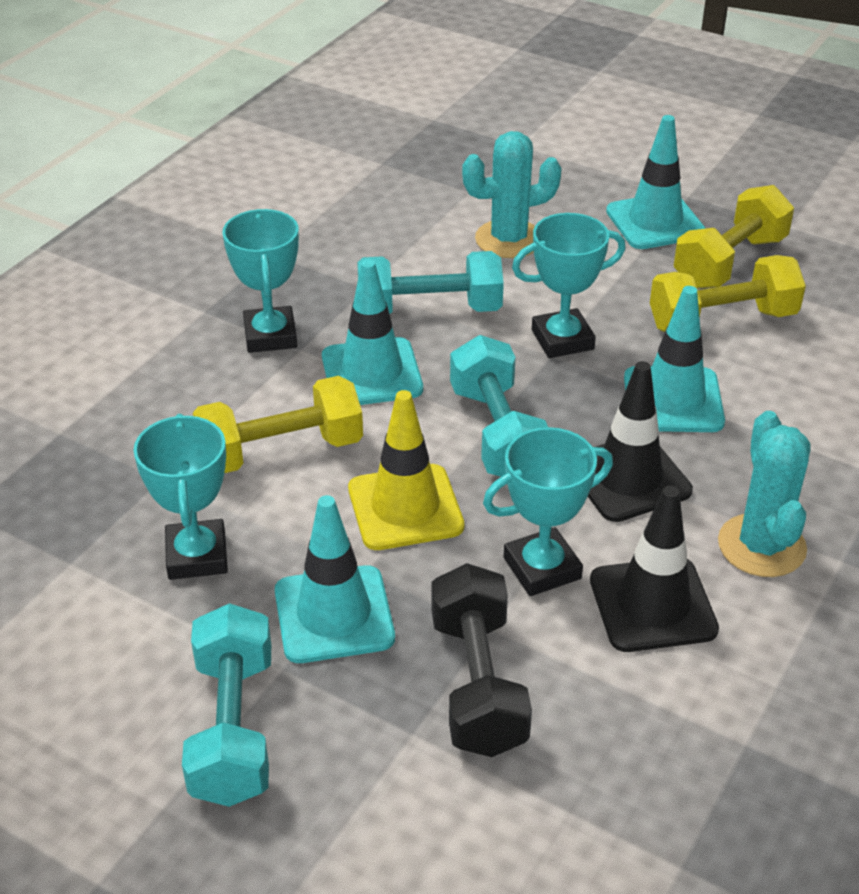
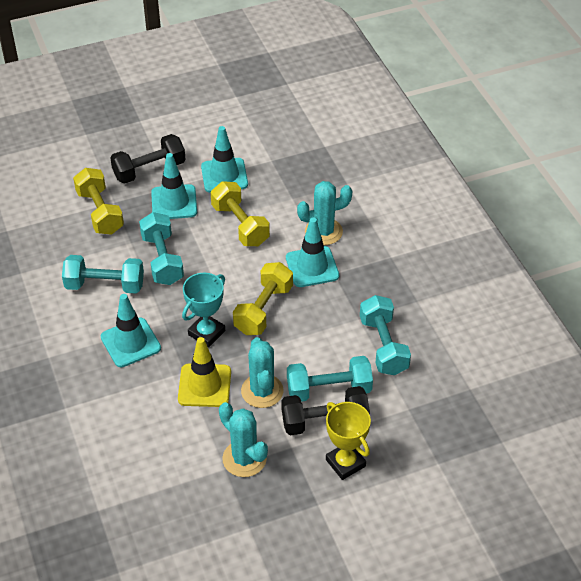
black dumbbell: 1 -> 2
black traffic cone: 2 -> 0
turquoise cactus: 2 -> 3
turquoise dumbbell: 3 -> 4
turquoise trophy: 4 -> 1
yellow trophy: 0 -> 1

